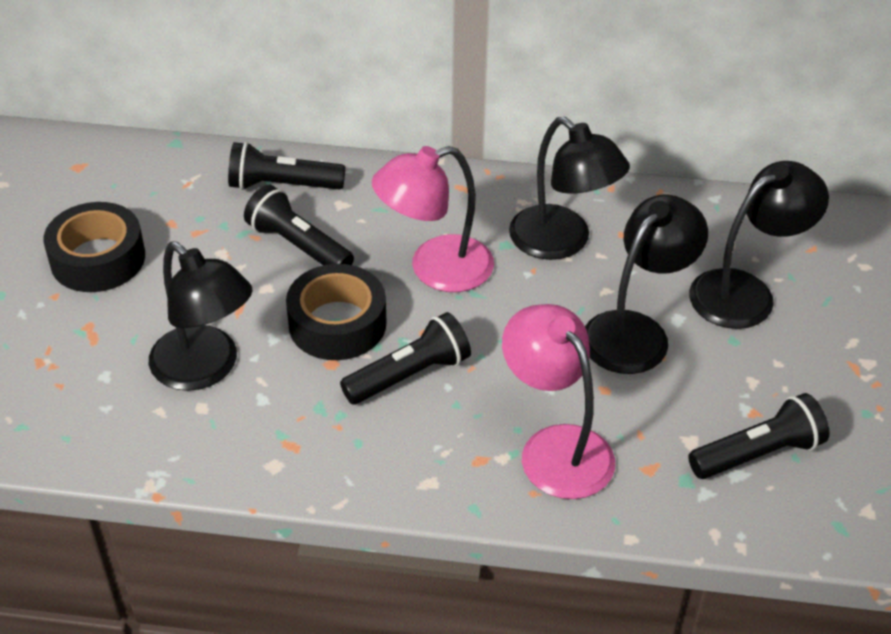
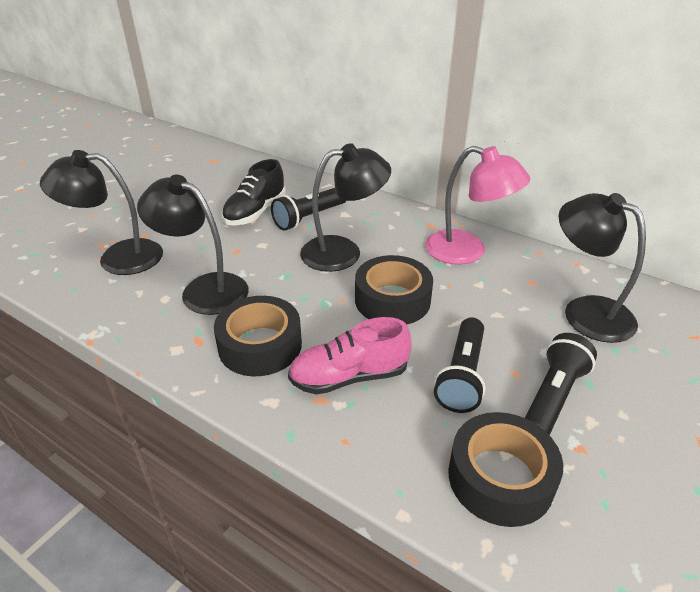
black flashlight: 4 -> 3
black shoe: 0 -> 1
black tape: 2 -> 3
pink lamp: 2 -> 1
pink shoe: 0 -> 1

